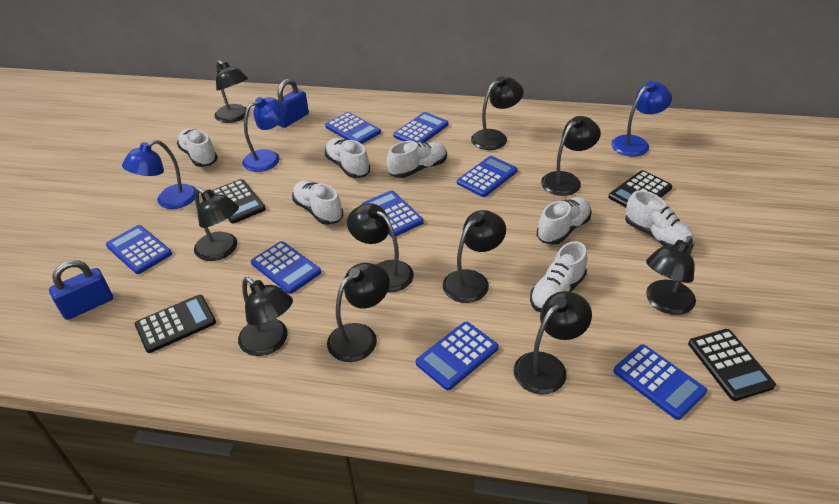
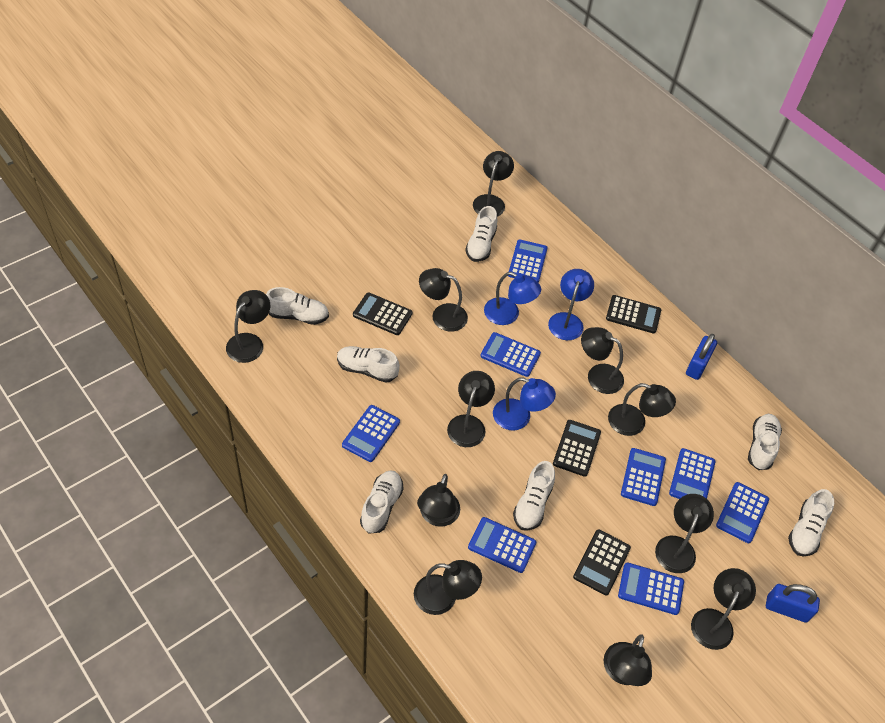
black lamp: 10 -> 11

